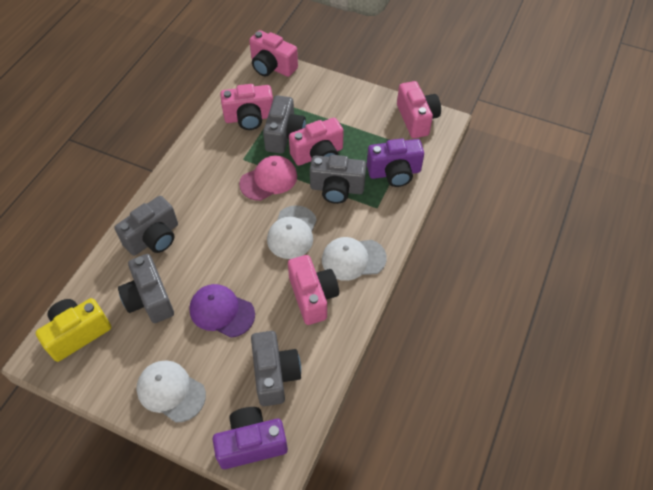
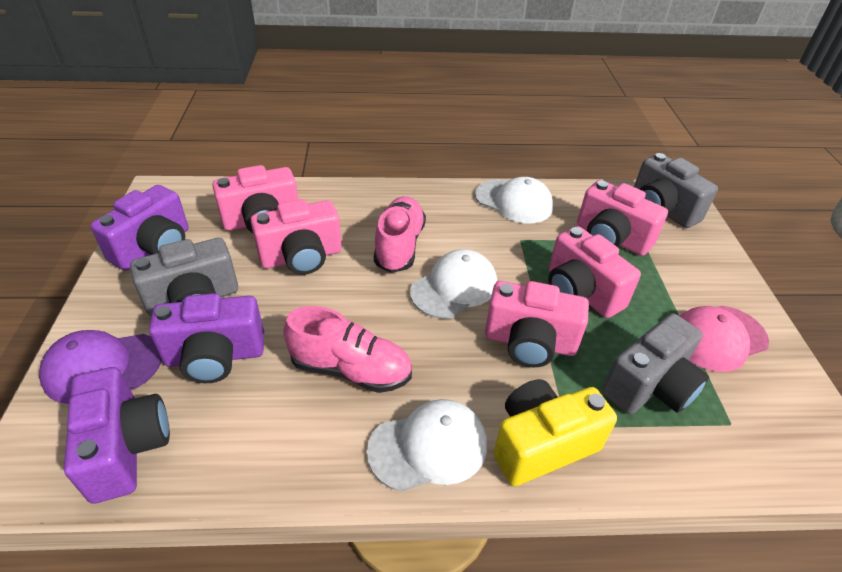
grey camera: 5 -> 3
pink shoe: 0 -> 2
purple camera: 2 -> 3

